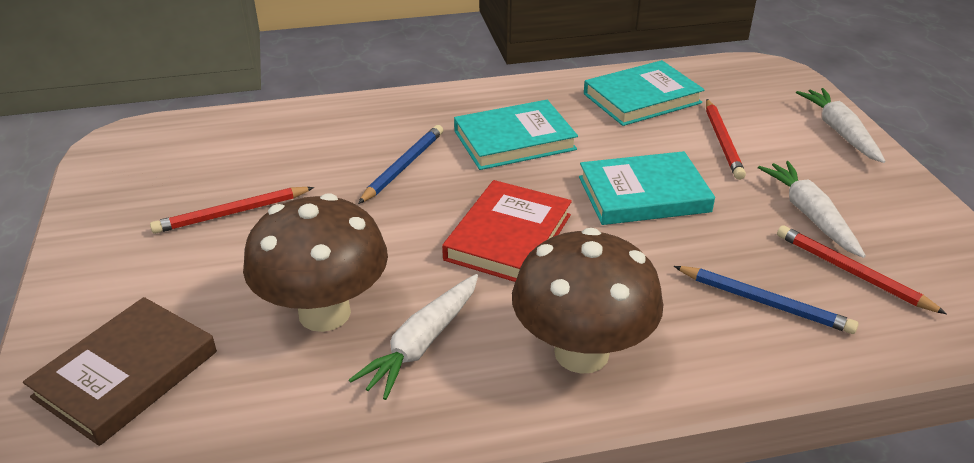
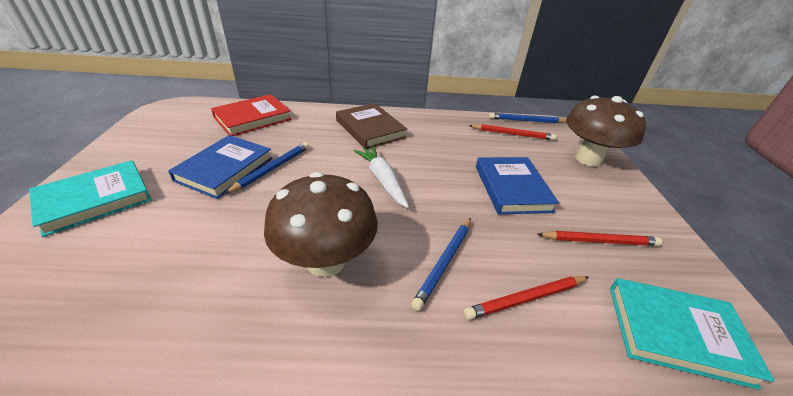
blue book: 0 -> 2
blue pencil: 2 -> 3
turquoise book: 3 -> 2
white carrot: 3 -> 1

